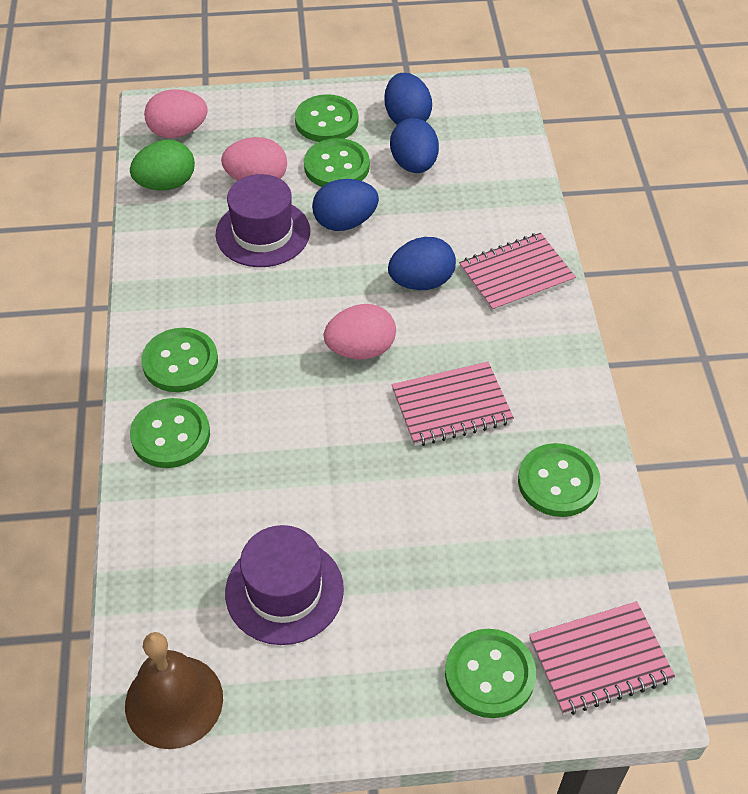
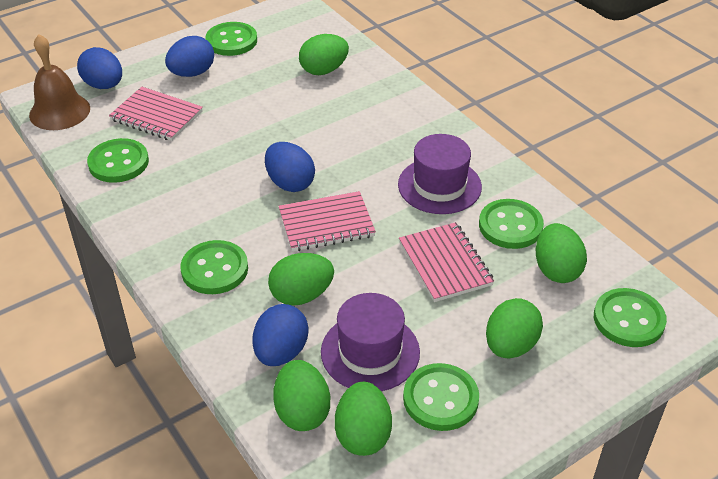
green egg: 1 -> 6
pink egg: 3 -> 0

